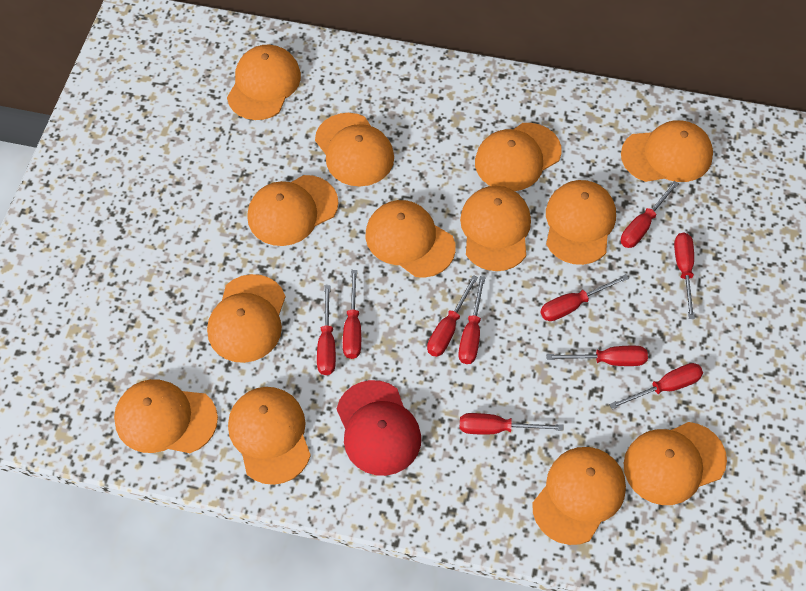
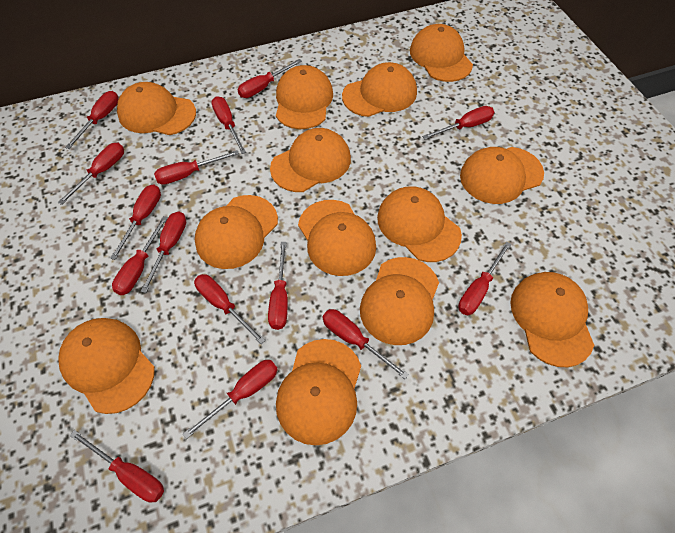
red cap: 1 -> 0
red screwdriver: 10 -> 15

